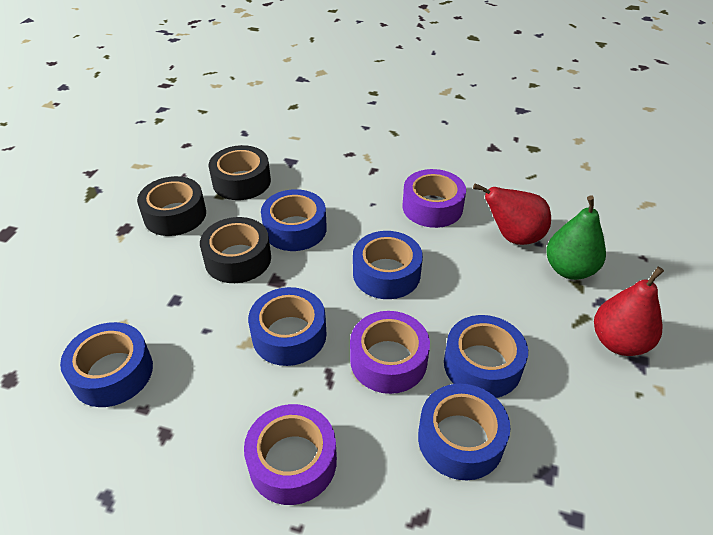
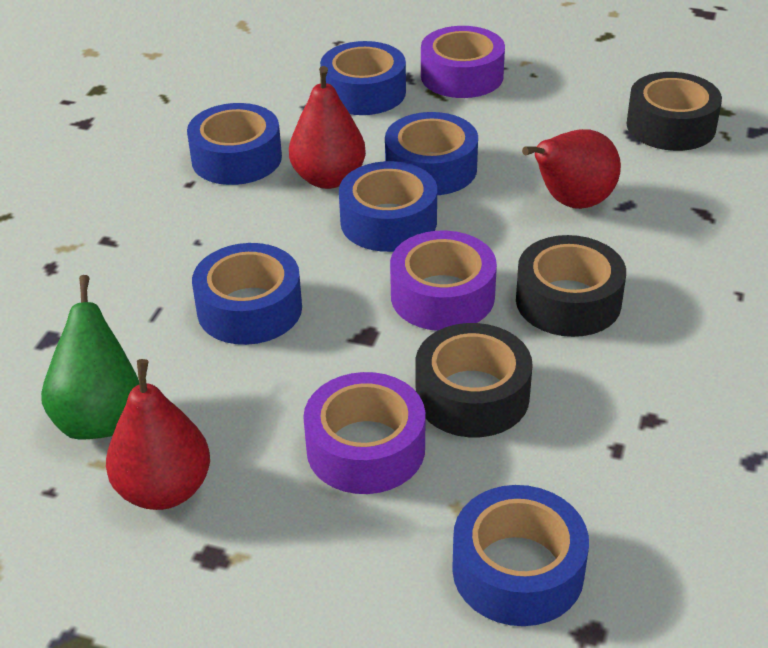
red pear: 2 -> 3

